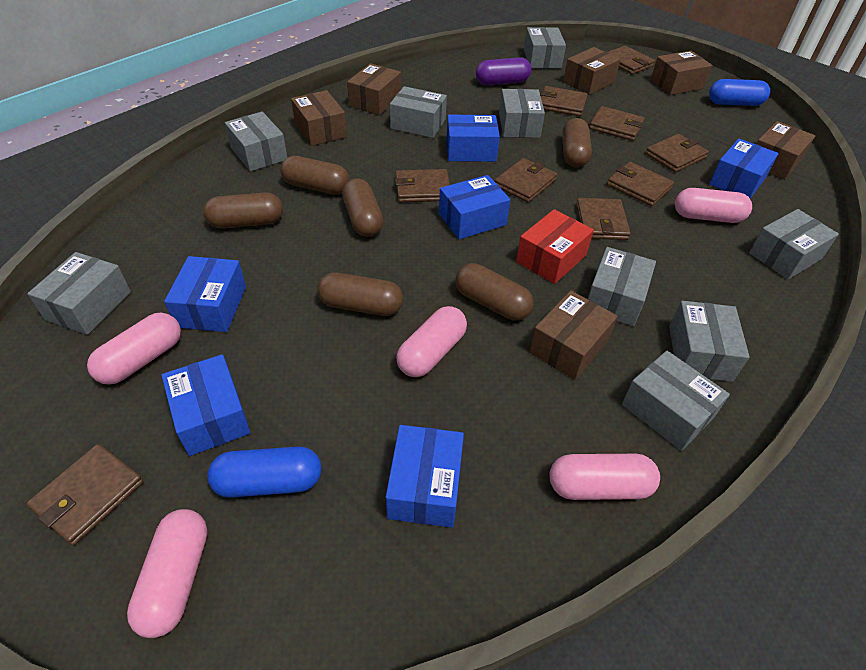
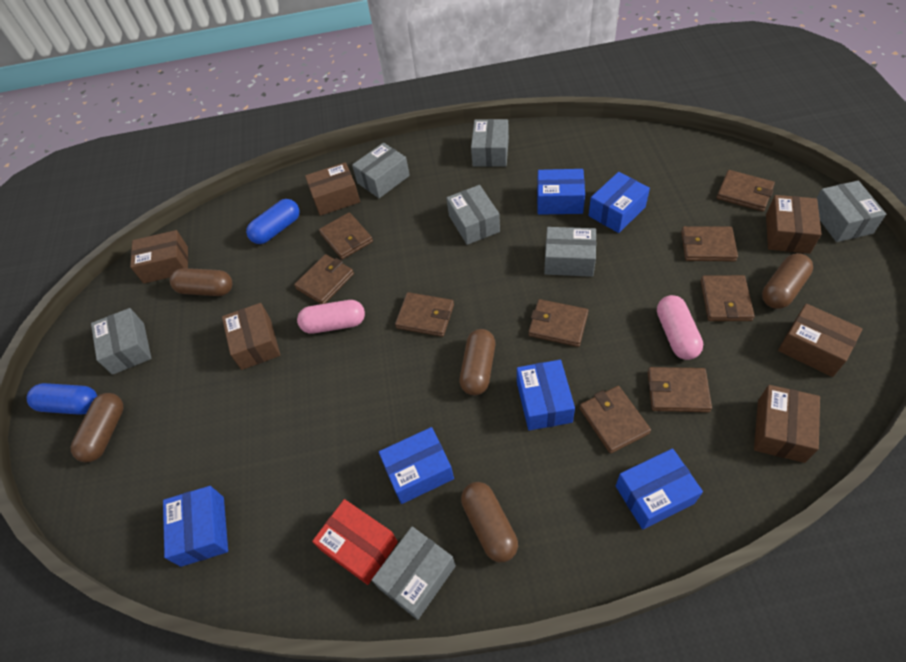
brown capsule: 6 -> 5
grey box: 9 -> 7
pink capsule: 5 -> 2
purple capsule: 1 -> 0

